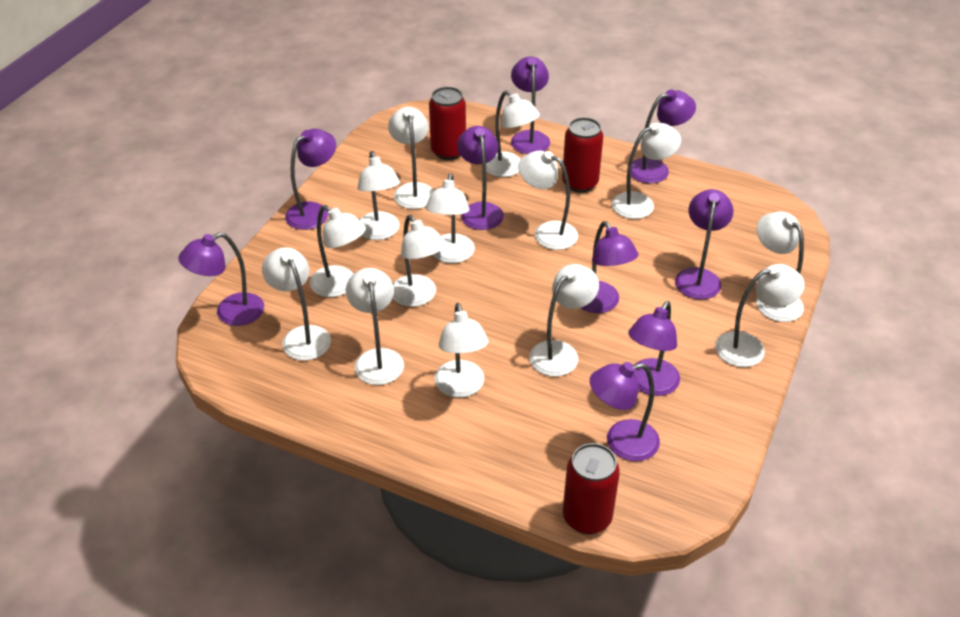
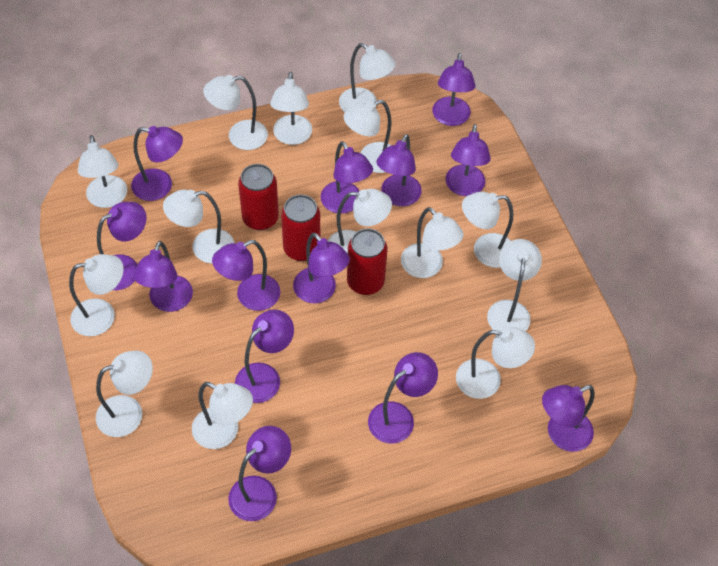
purple lamp: 9 -> 13

